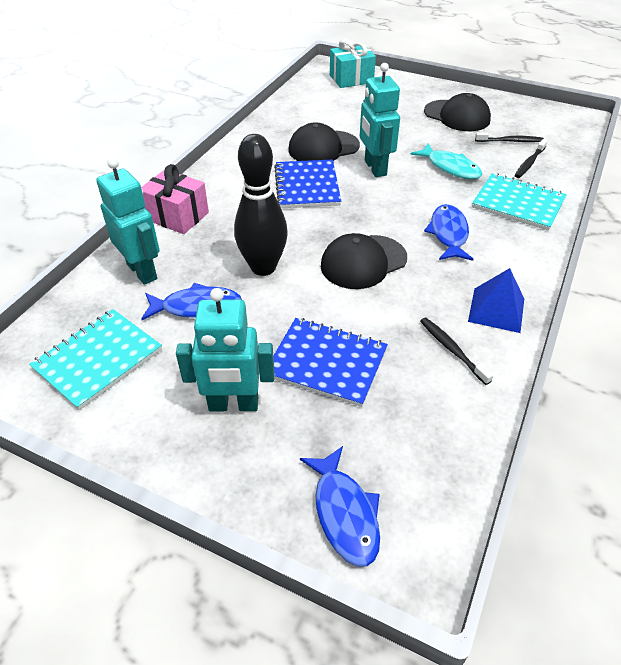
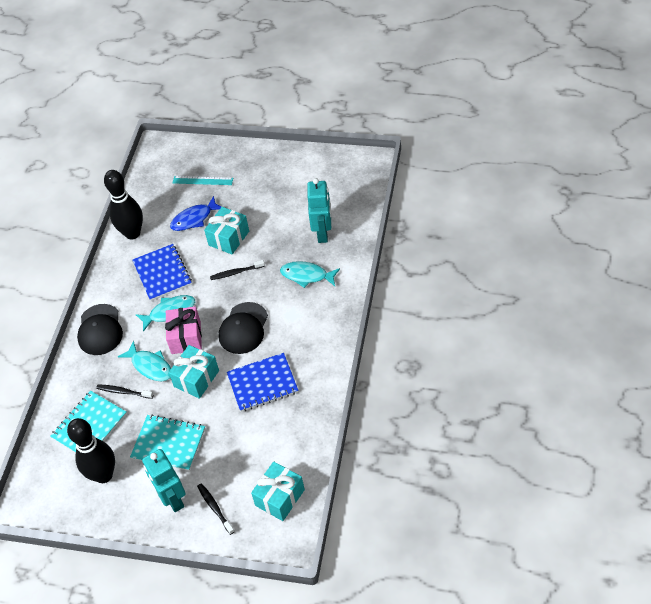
black bowling pin: 1 -> 2
black cap: 3 -> 2
blue fish: 3 -> 1
blue pyramid: 1 -> 0
turquoise fish: 1 -> 3
turquoise gift: 1 -> 3
turquoise robot: 3 -> 2
turquoise ruler: 0 -> 1

